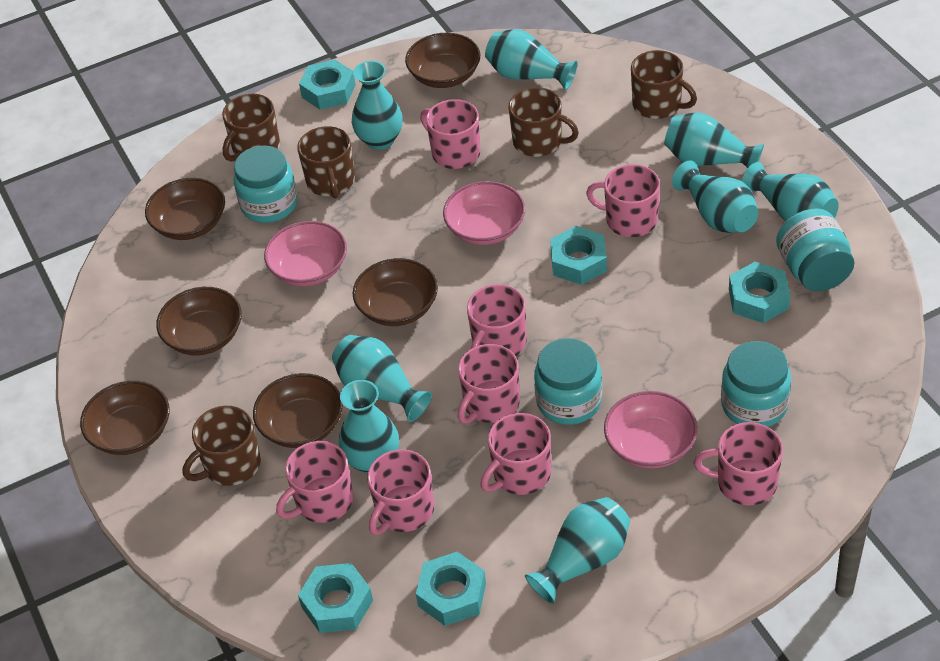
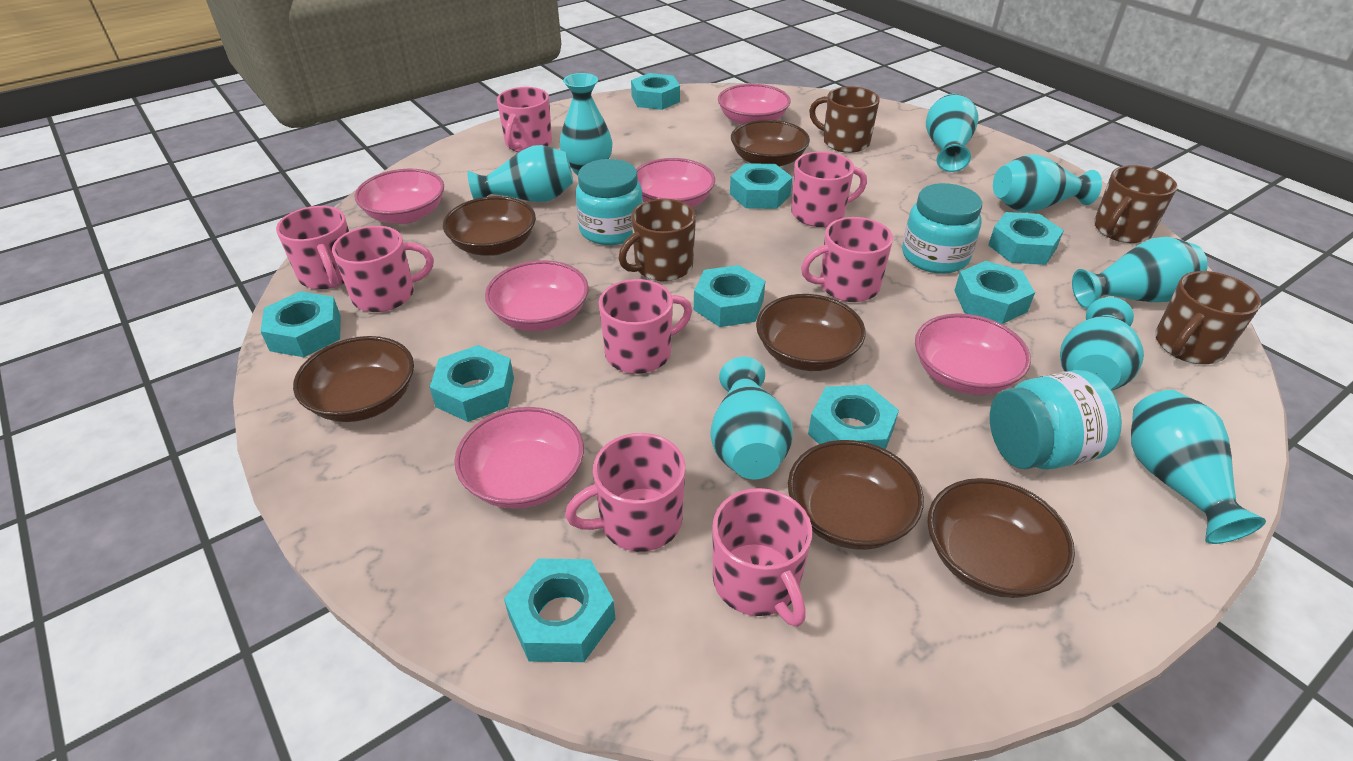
brown mug: 5 -> 4
pink bowl: 3 -> 6
turquoise jar: 4 -> 3
turquoise nut: 5 -> 9

